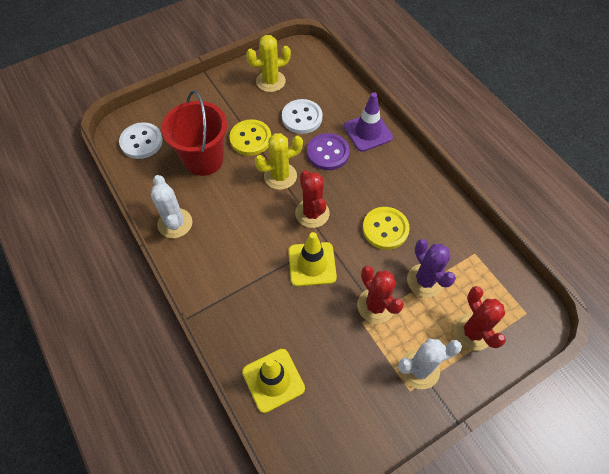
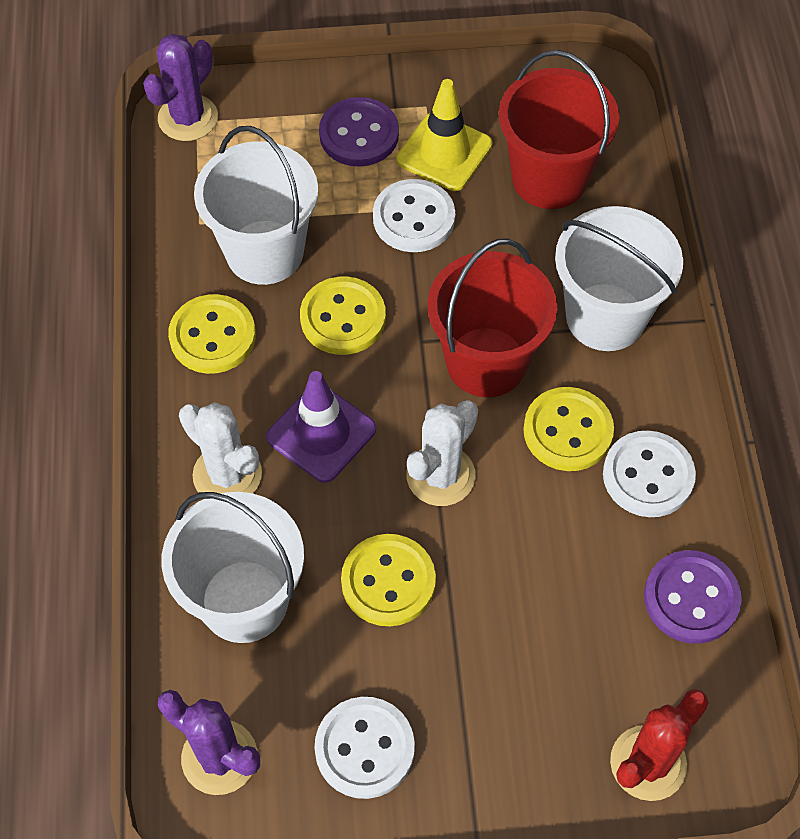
purple button: 1 -> 2
purple cactus: 1 -> 2
red bucket: 1 -> 2
red cactus: 3 -> 1
white bucket: 0 -> 3
white button: 2 -> 3
yellow button: 2 -> 4
yellow cactus: 2 -> 0
yellow traffic cone: 2 -> 1

